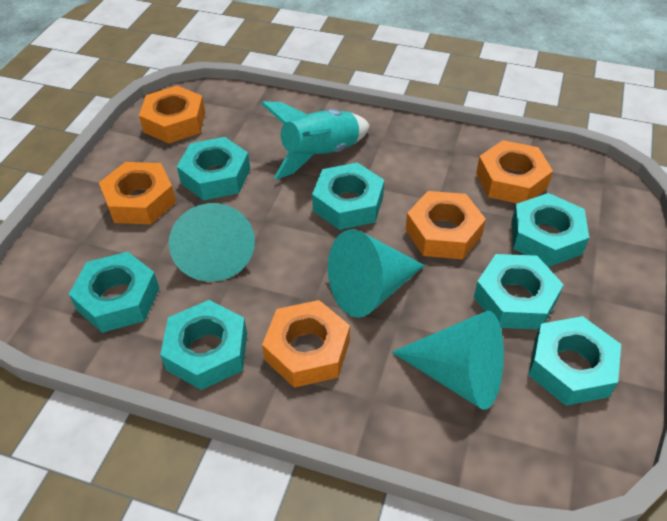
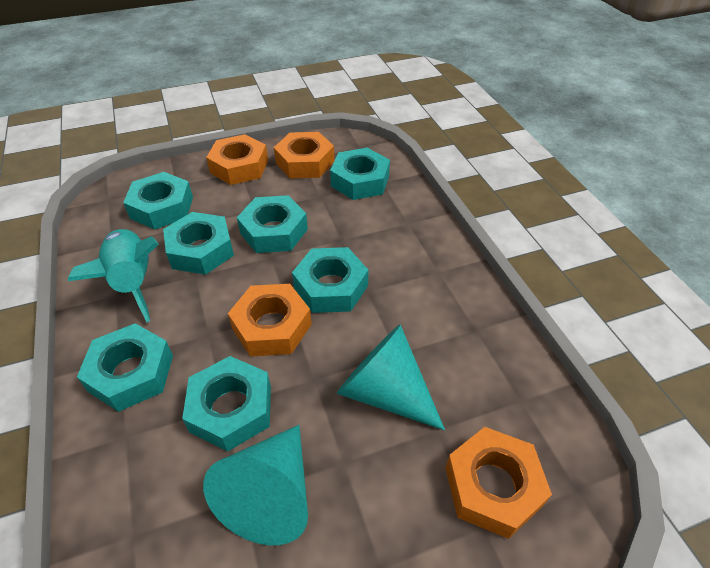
orange nut: 5 -> 4
turquoise cone: 3 -> 2

